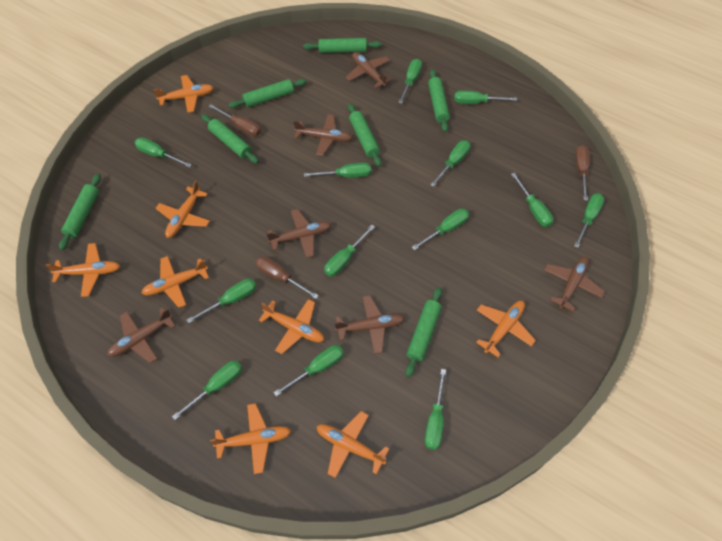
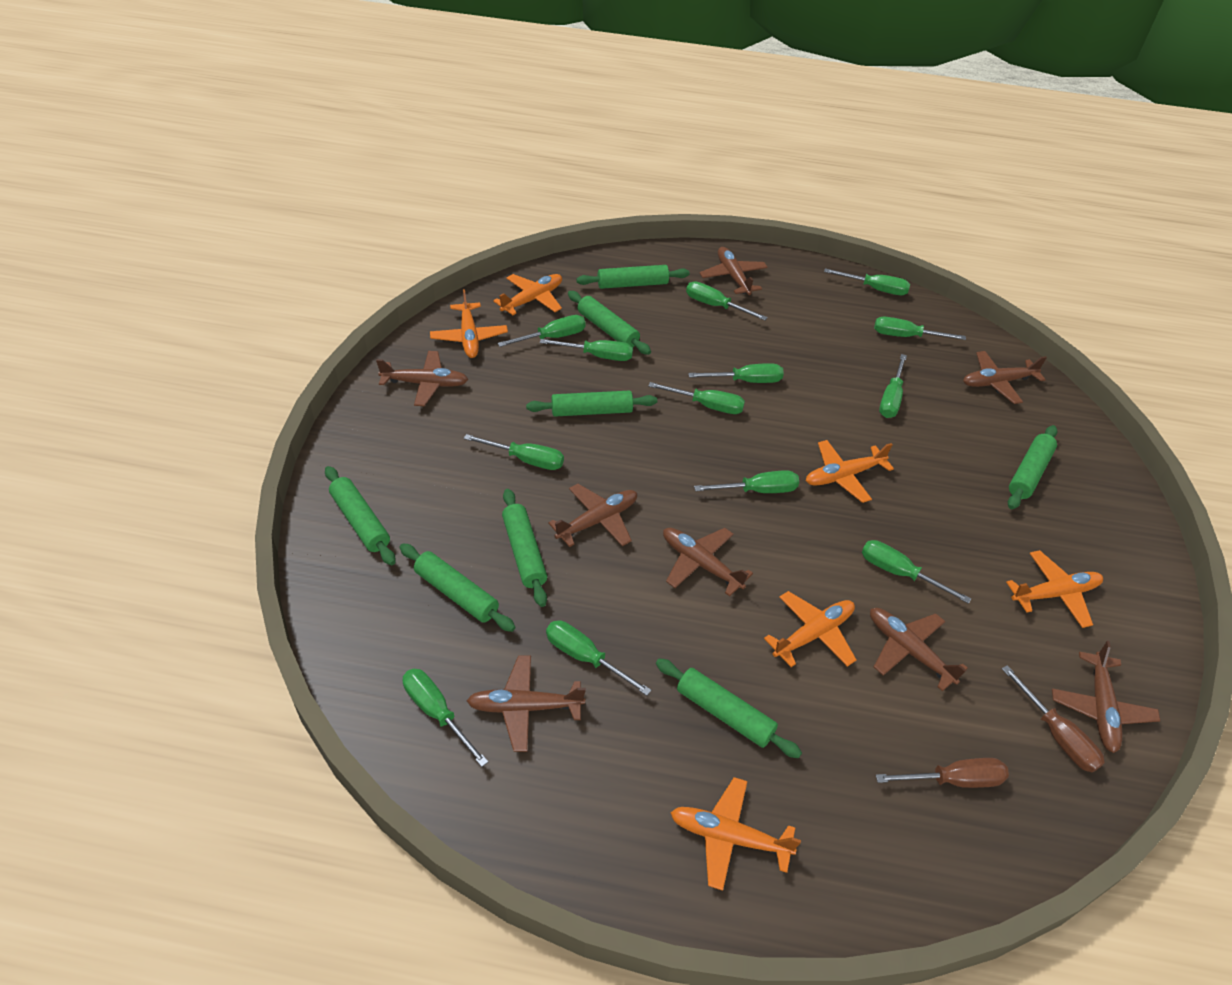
brown plane: 6 -> 8
brown screwdriver: 3 -> 2
green rolling pin: 7 -> 8
orange plane: 8 -> 6

